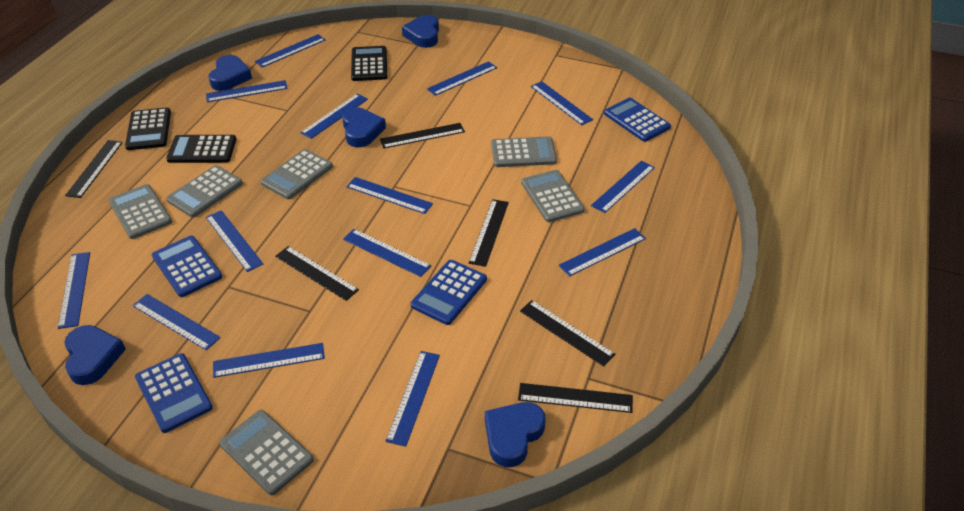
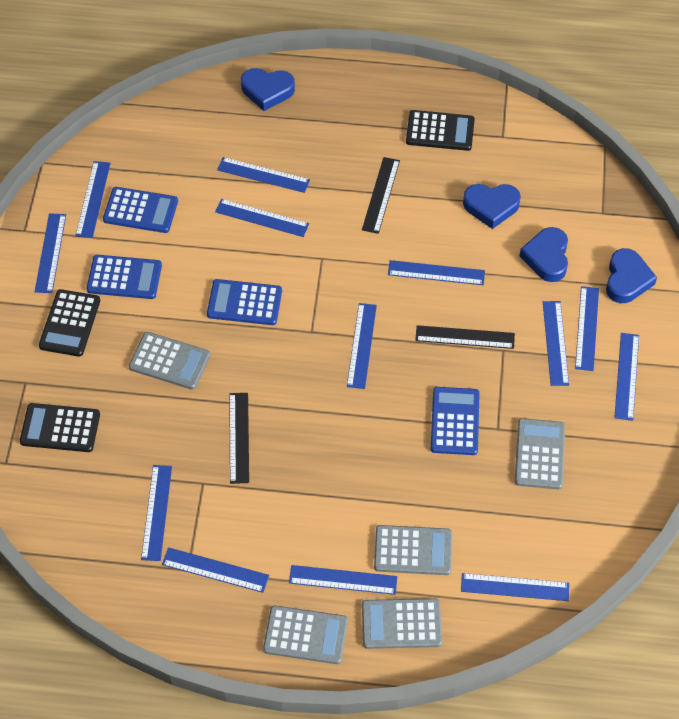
black ruler: 6 -> 3
blue heart: 5 -> 4
blue ruler: 14 -> 13
grey calculator: 6 -> 5

